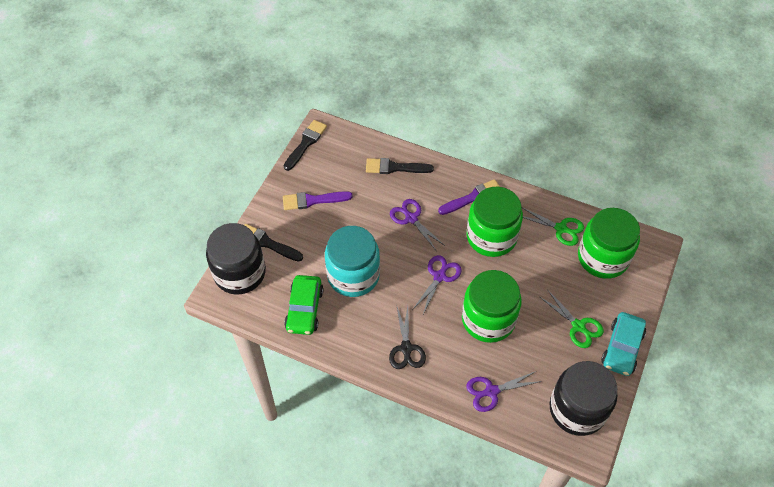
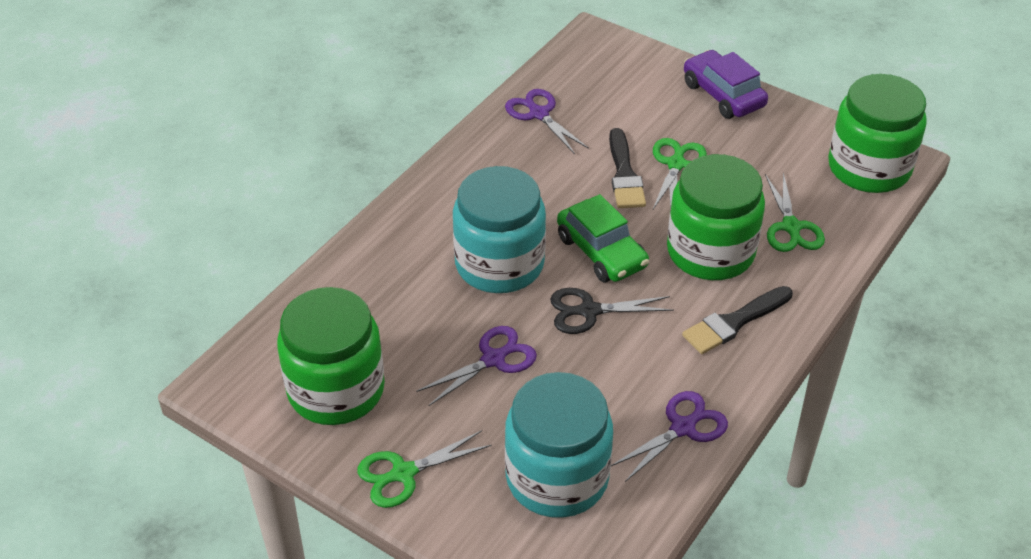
black brush: 3 -> 2
black jar: 2 -> 0
green scissors: 2 -> 3
purple brush: 2 -> 0
purple car: 0 -> 1
turquoise car: 1 -> 0
turquoise jar: 1 -> 2

